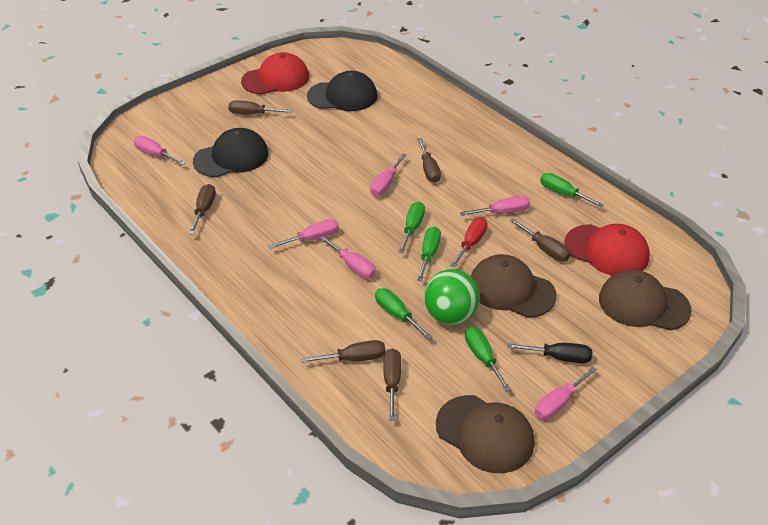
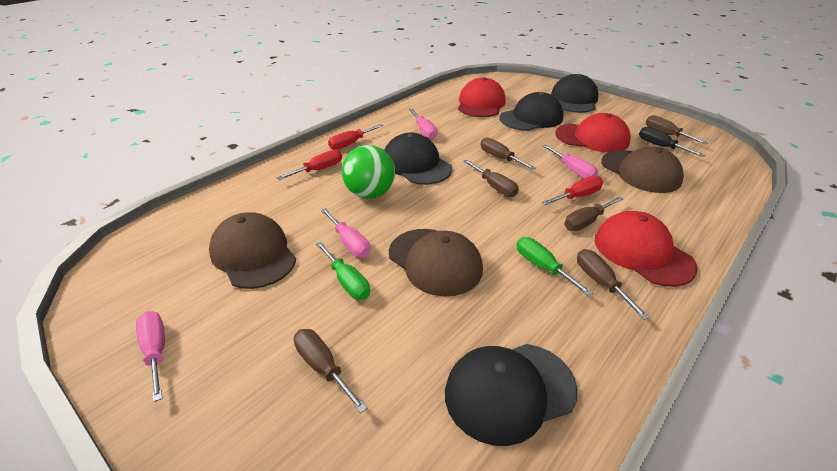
black cap: 2 -> 4
green screwdriver: 5 -> 2
pink screwdriver: 6 -> 4
red cap: 2 -> 3
red screwdriver: 1 -> 3

